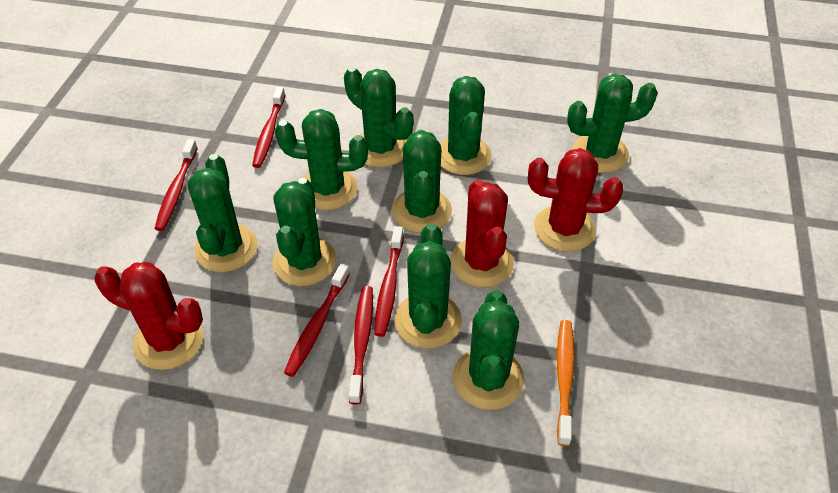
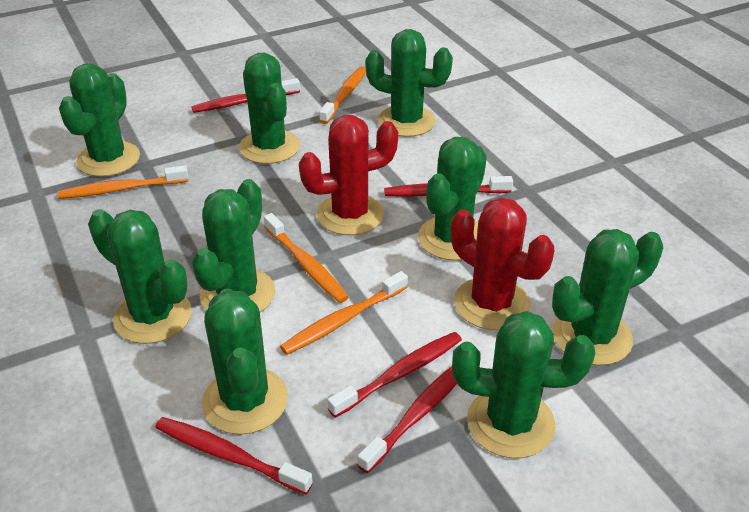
orange toothbrush: 1 -> 4
red cactus: 3 -> 2

